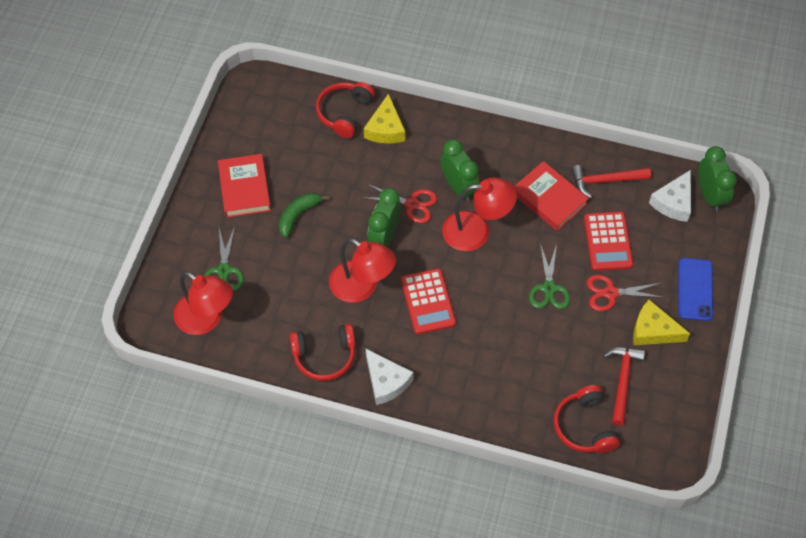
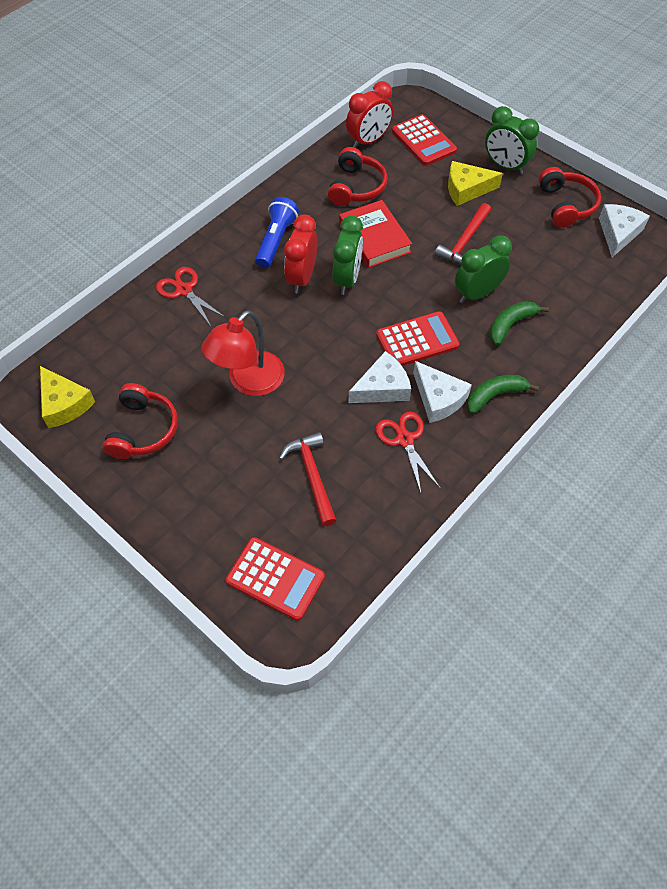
blue flashlight: 0 -> 1
blue phone: 1 -> 0
green banana: 1 -> 2
green scissors: 2 -> 0
red book: 2 -> 1
red calculator: 2 -> 3
red clock: 0 -> 2
red lamp: 3 -> 1
white cheese: 2 -> 3

